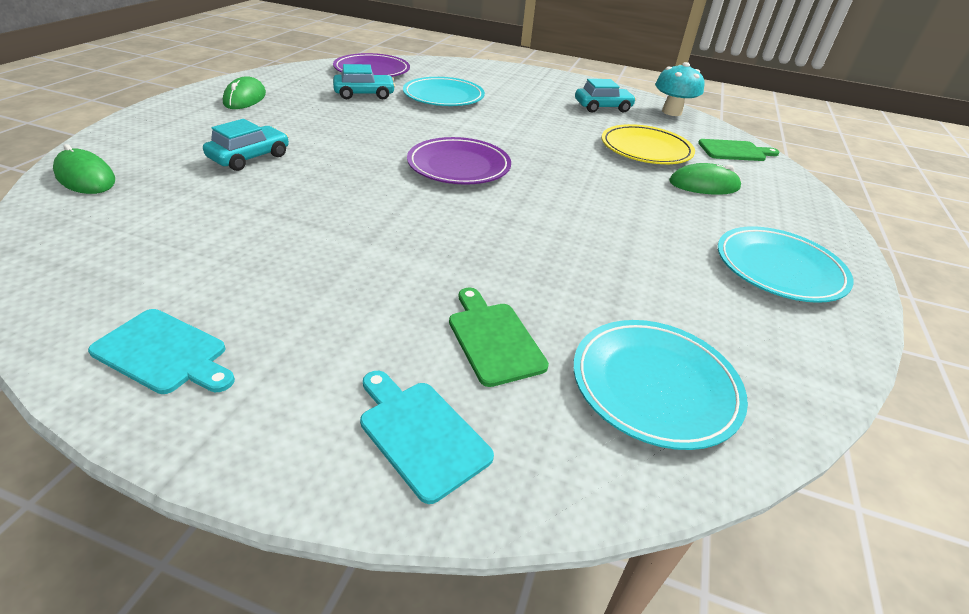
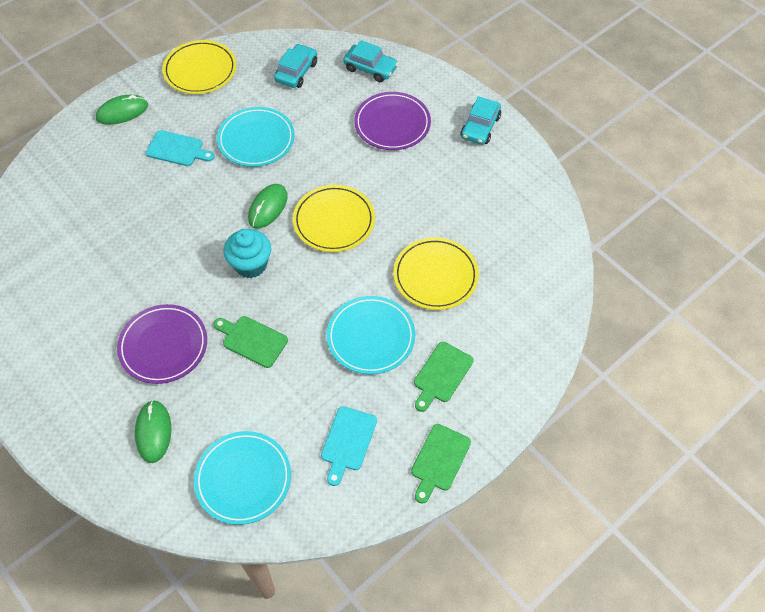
green cutting board: 2 -> 3
turquoise cupcake: 0 -> 1
turquoise mushroom: 1 -> 0
yellow plate: 1 -> 3

